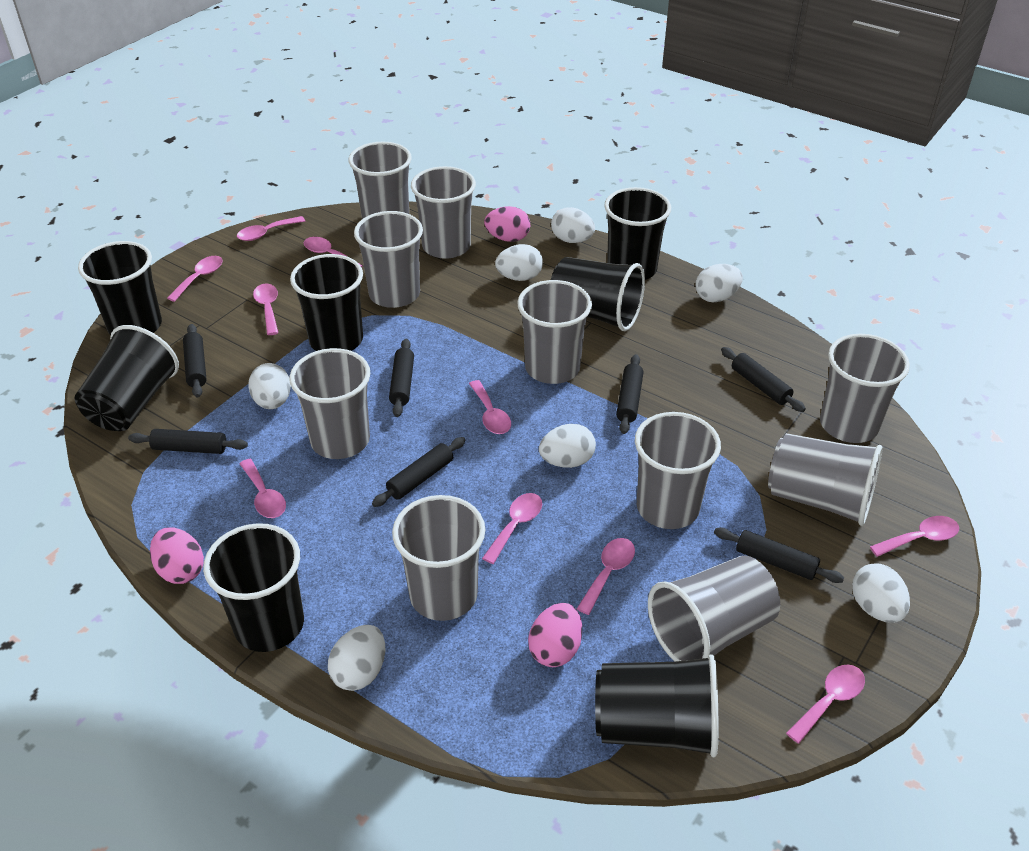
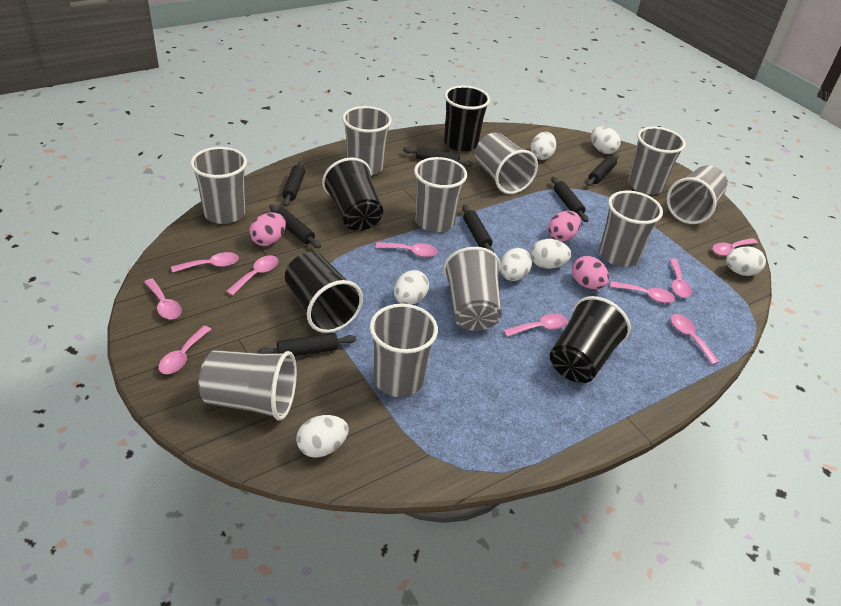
black cup: 7 -> 4

